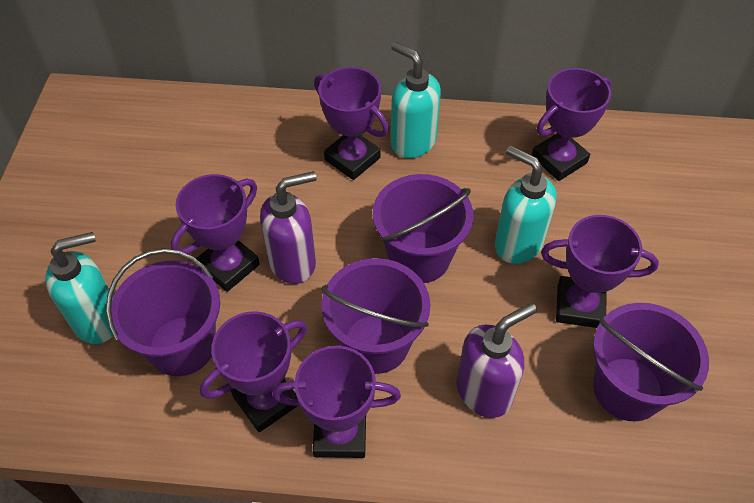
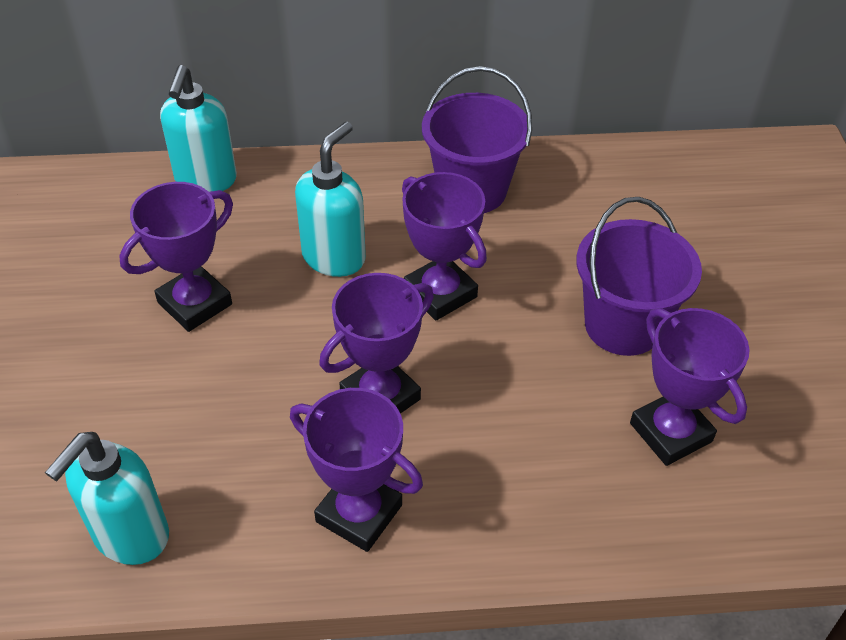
purple bucket: 4 -> 2
purple soap dispenser: 2 -> 0
purple trophy: 6 -> 5

